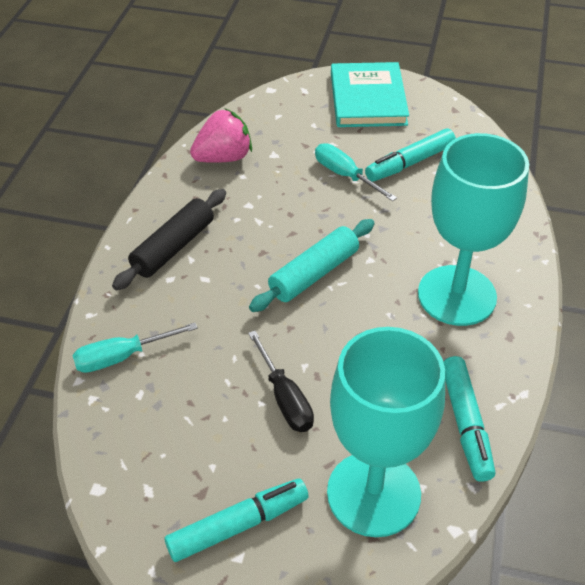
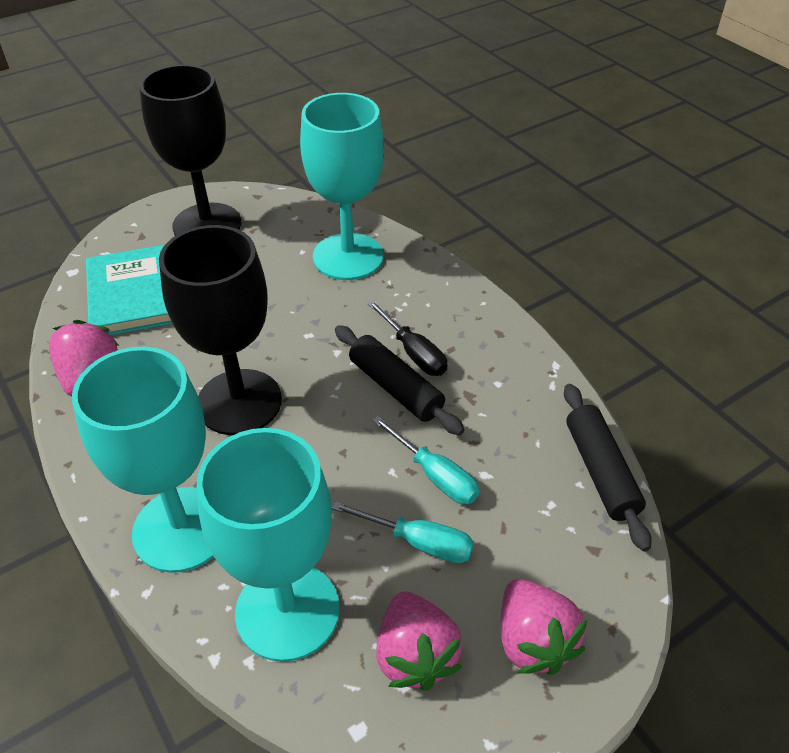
black goblet: 0 -> 2
black rolling pin: 1 -> 2
pink strawberry: 1 -> 3
turquoise goblet: 2 -> 3
turquoise marker: 3 -> 0
turquoise rolling pin: 1 -> 0

